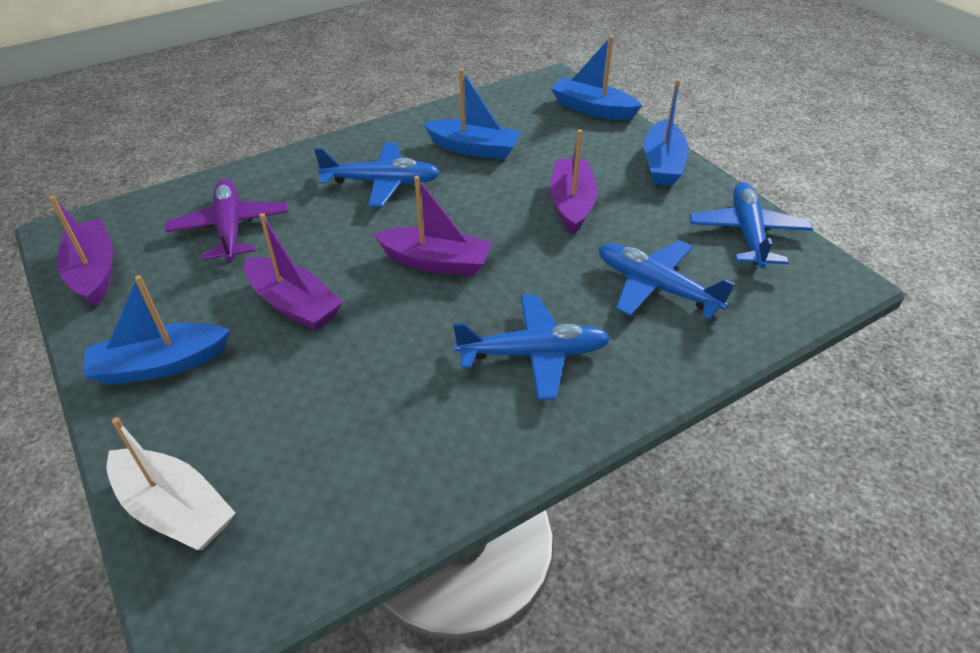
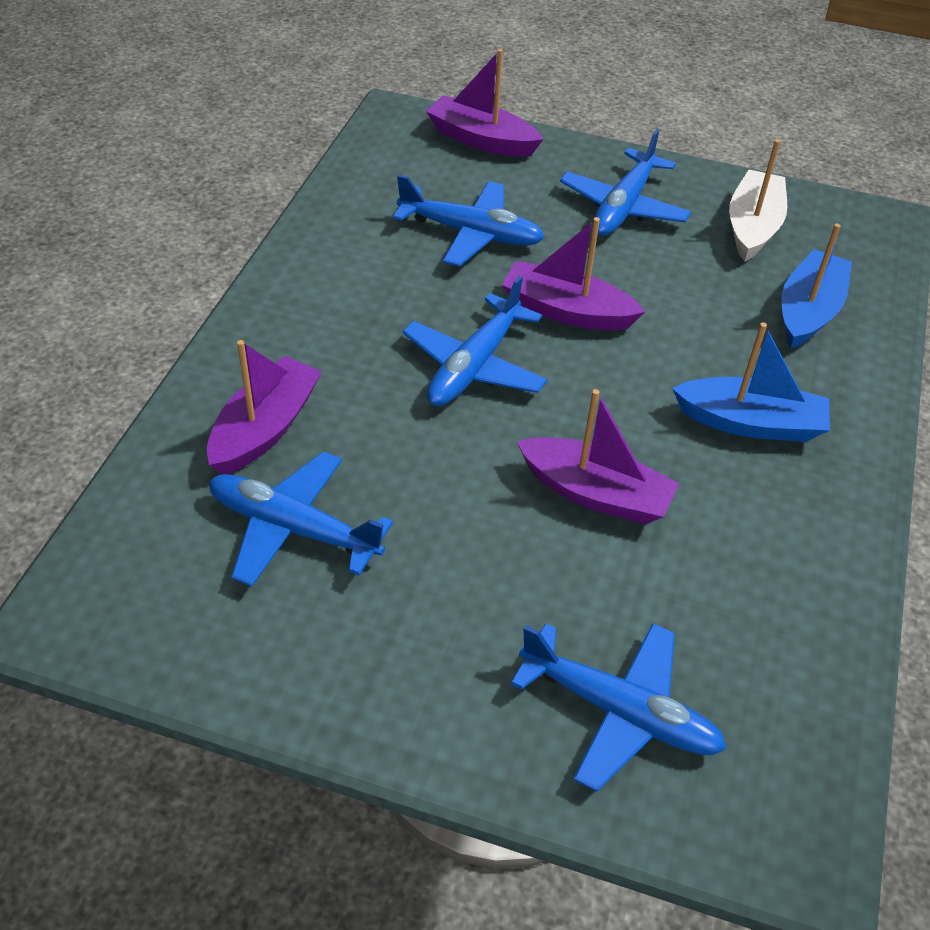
blue boat: 4 -> 2
blue plane: 4 -> 5
purple plane: 1 -> 0

